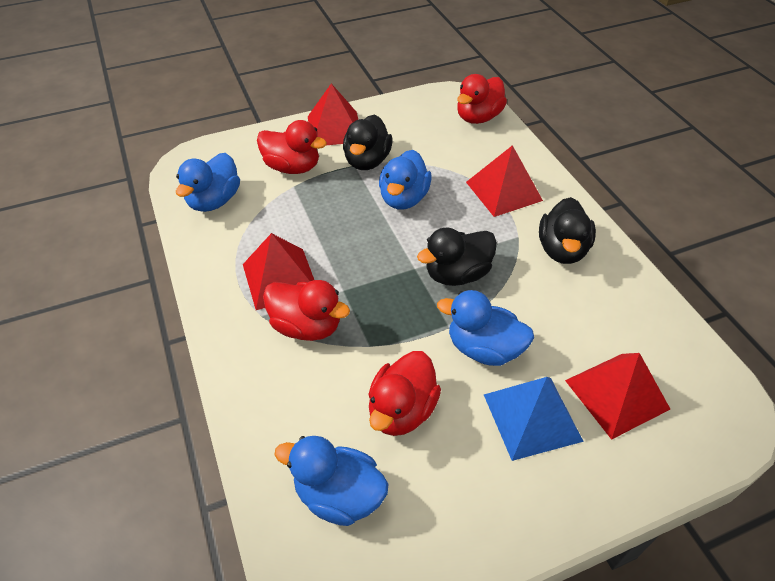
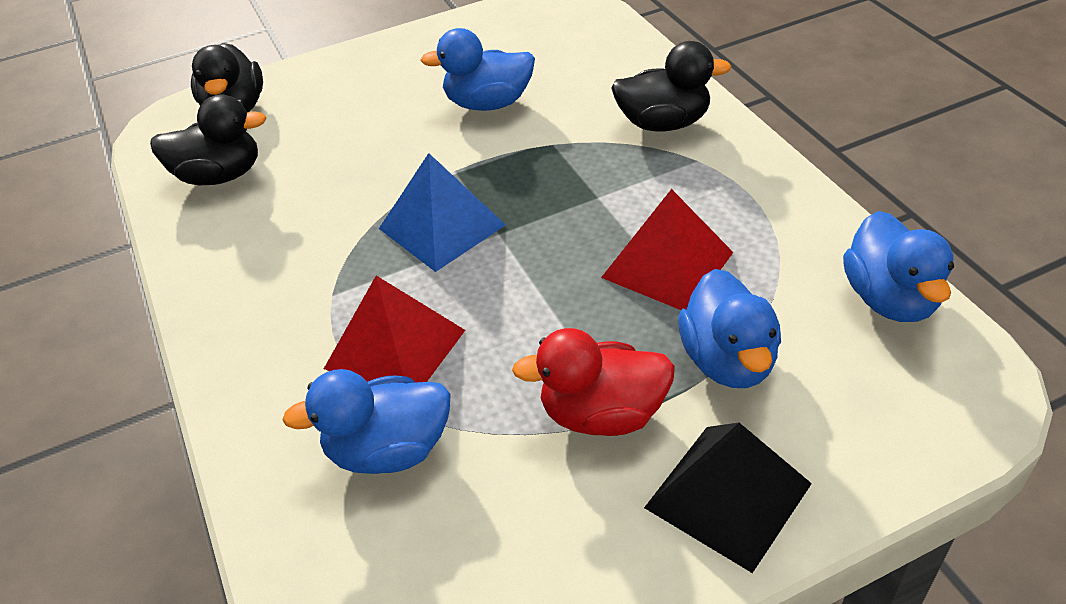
black pyramid: 0 -> 1
red duck: 4 -> 1
red pyramid: 4 -> 2

